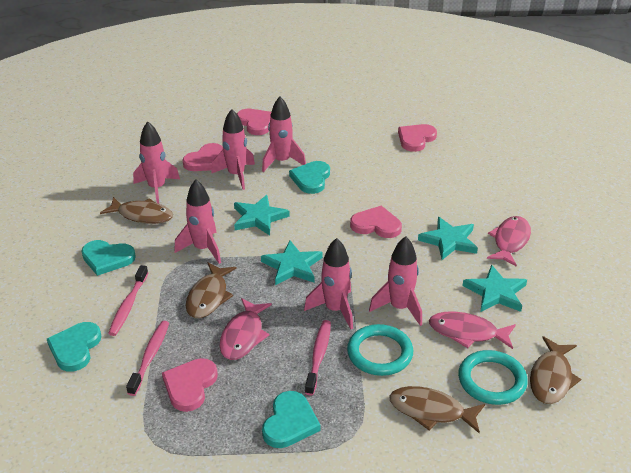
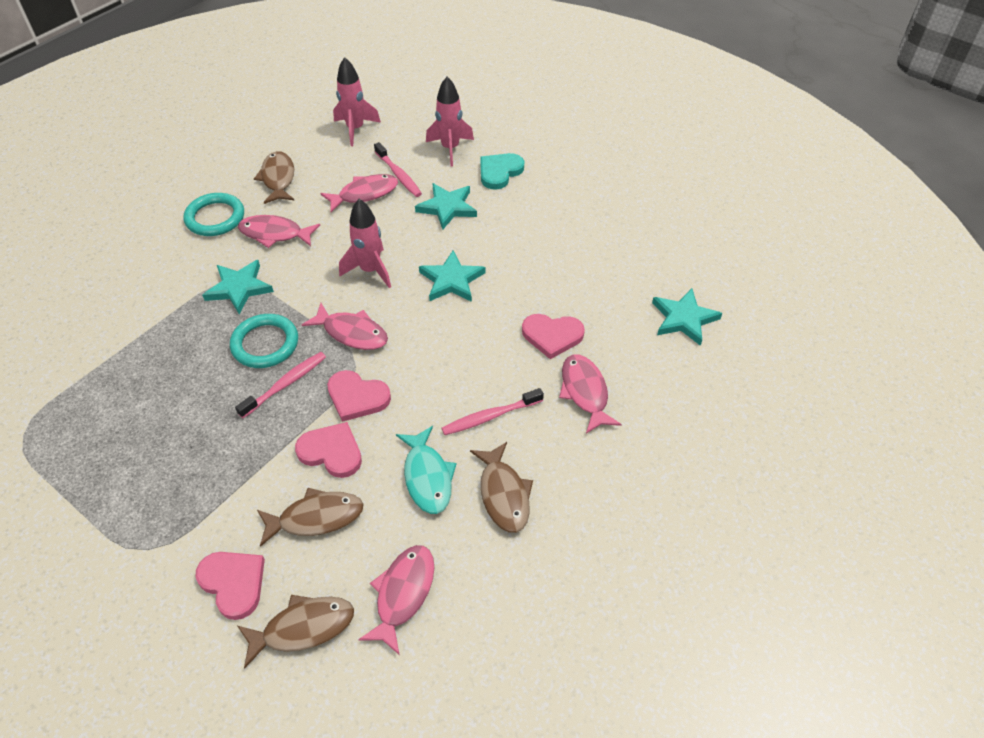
pink fish: 3 -> 5
pink heart: 5 -> 4
pink rocket: 6 -> 3
turquoise fish: 0 -> 1
turquoise heart: 4 -> 1

